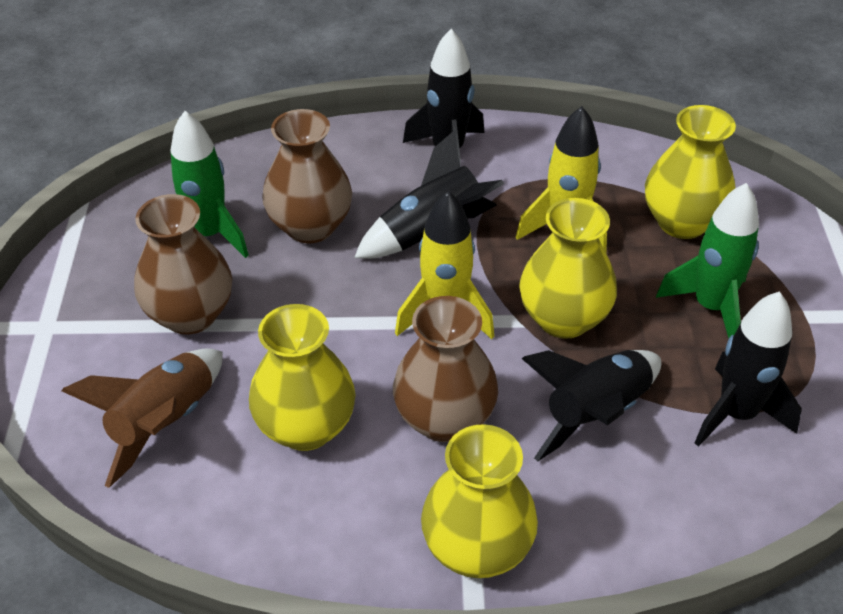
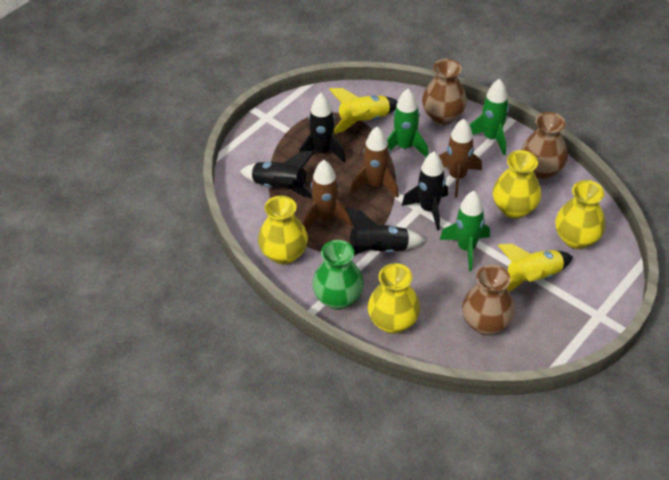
brown rocket: 1 -> 3
green rocket: 2 -> 3
green vase: 0 -> 1

